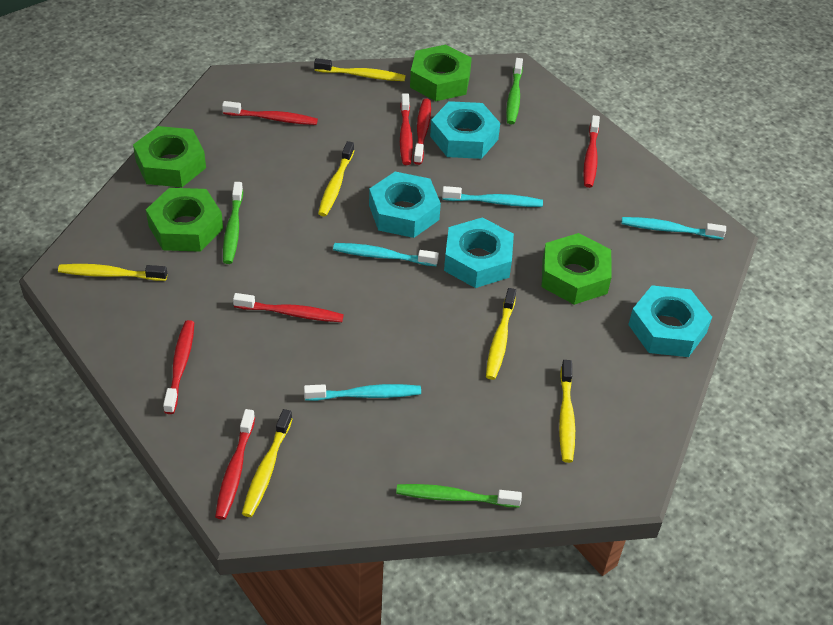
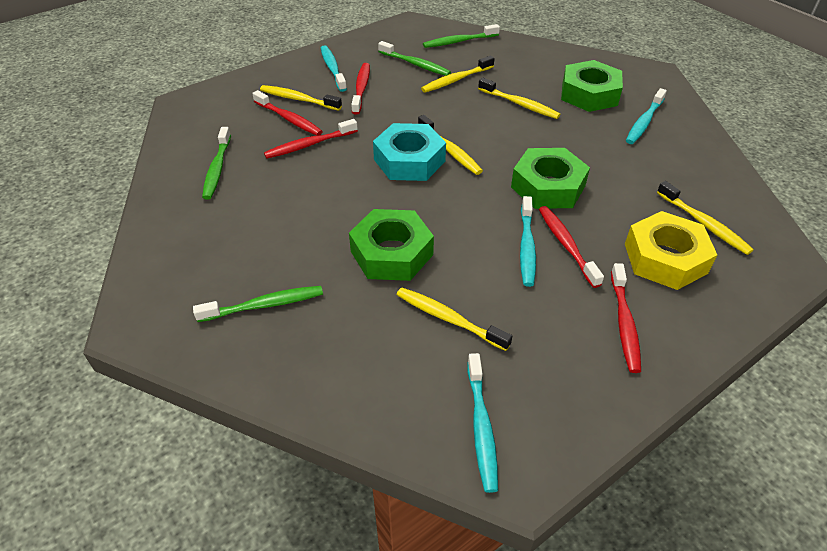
green nut: 4 -> 3
green toothbrush: 3 -> 4
red toothbrush: 7 -> 5
turquoise nut: 4 -> 1
yellow nut: 0 -> 1

